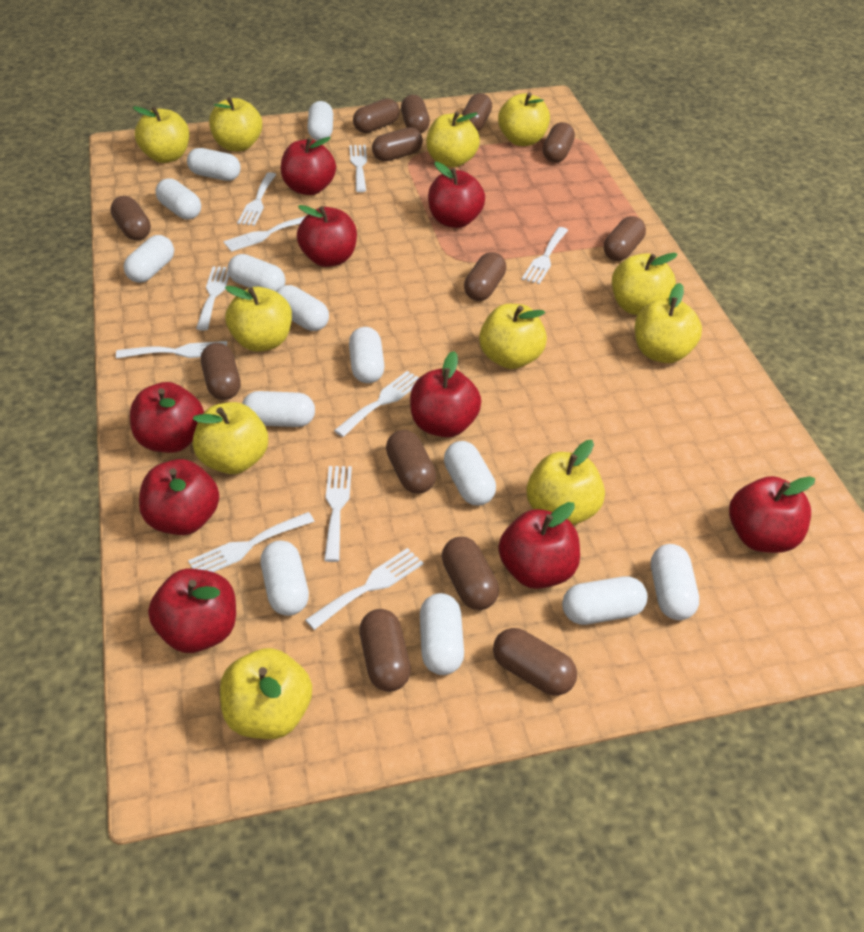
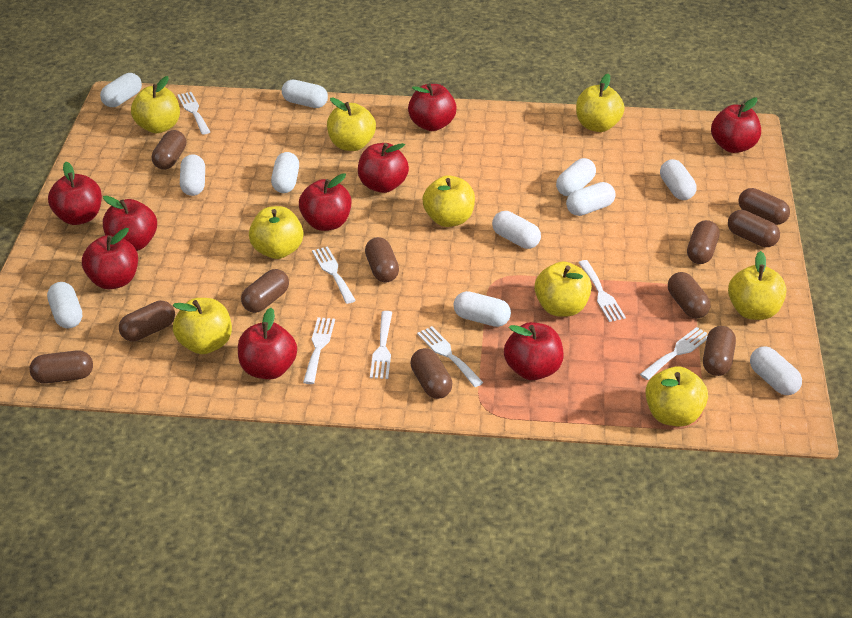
brown capsule: 13 -> 11
white capsule: 13 -> 11
white fork: 10 -> 7
yellow apple: 11 -> 9

